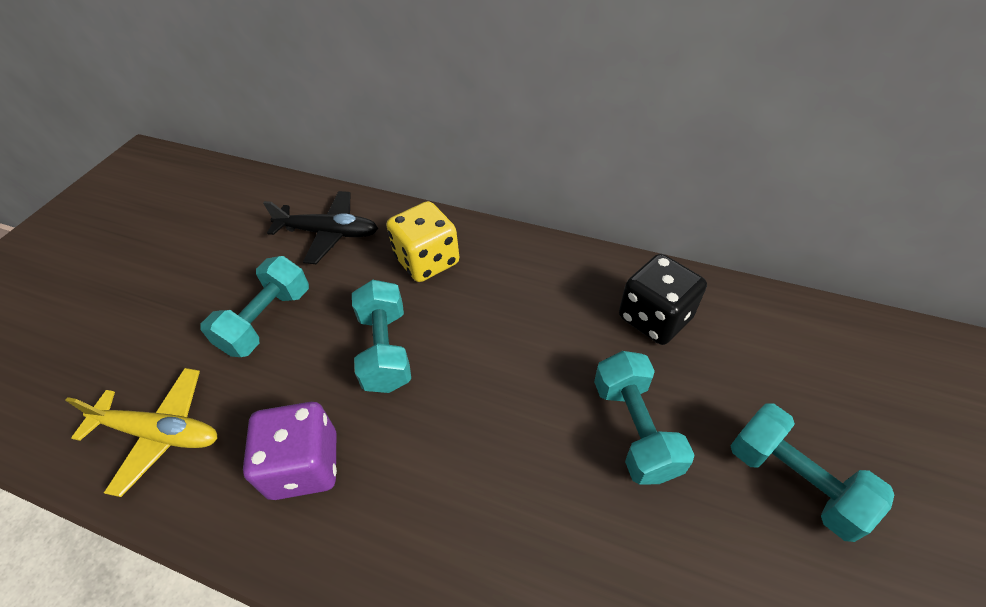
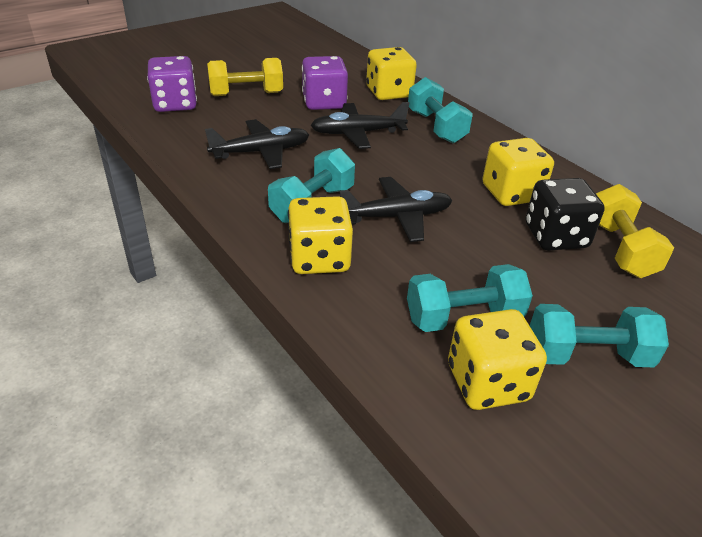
black plane: 1 -> 3
purple dice: 1 -> 2
yellow dice: 1 -> 4
yellow dumbbell: 0 -> 2
yellow plane: 1 -> 0

